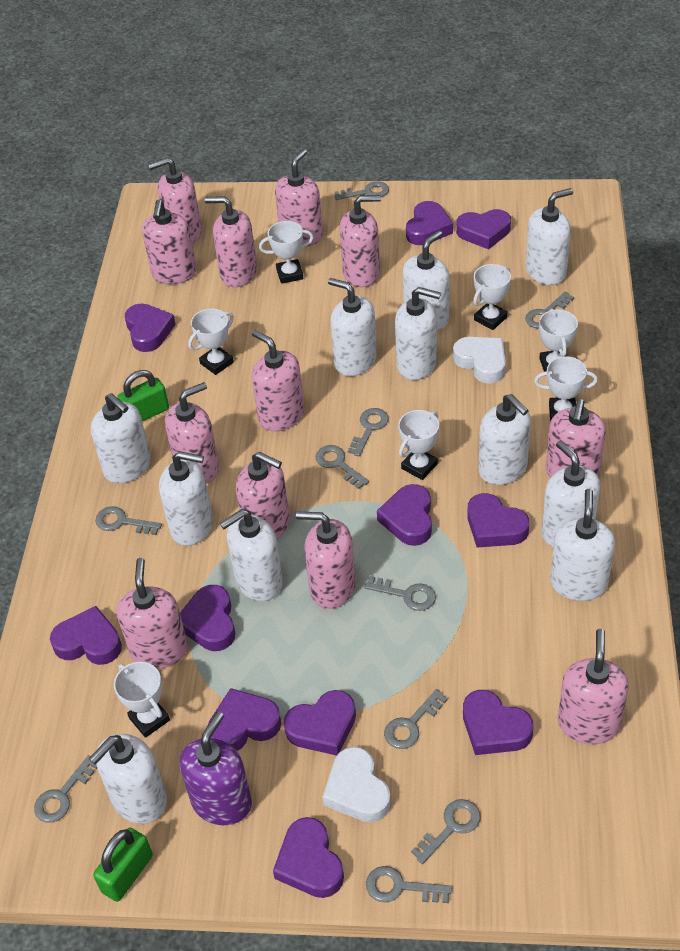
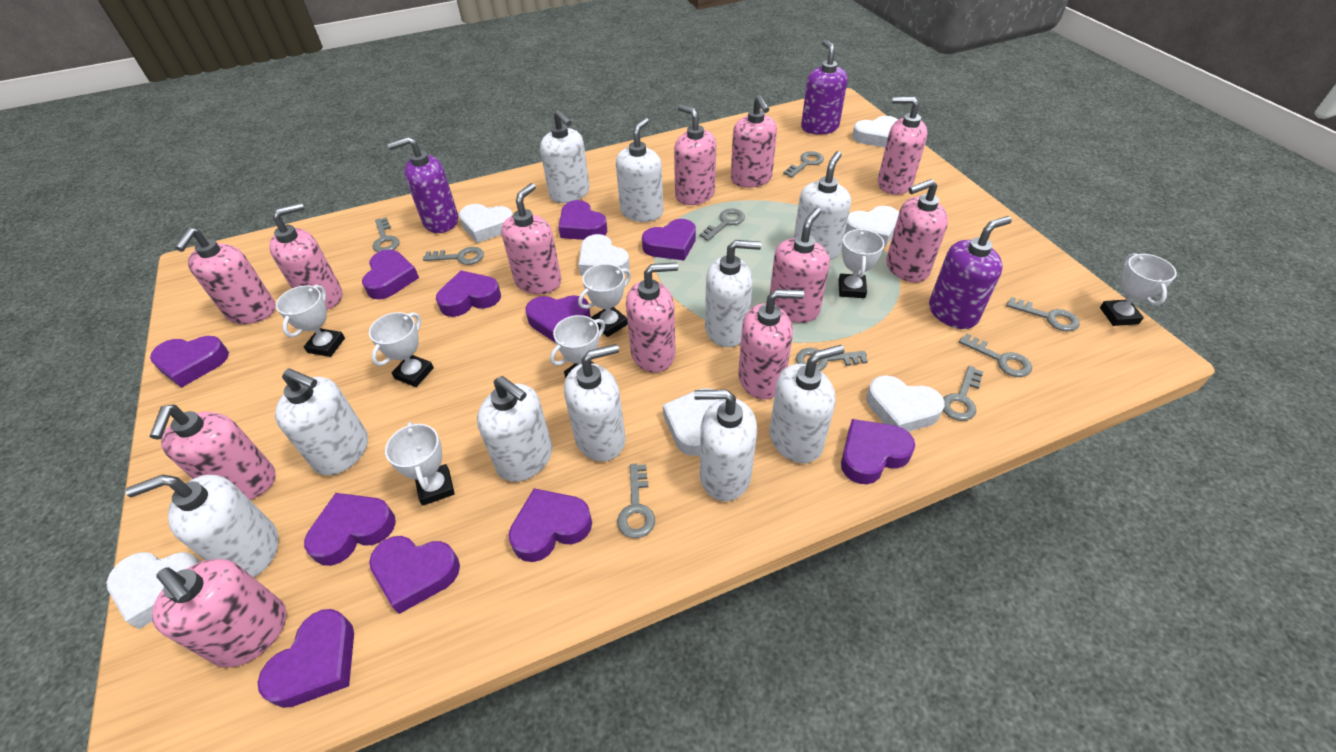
green padlock: 2 -> 0
grey key: 10 -> 9
purple soap dispenser: 1 -> 3
white heart: 2 -> 7
white soap dispenser: 11 -> 10

